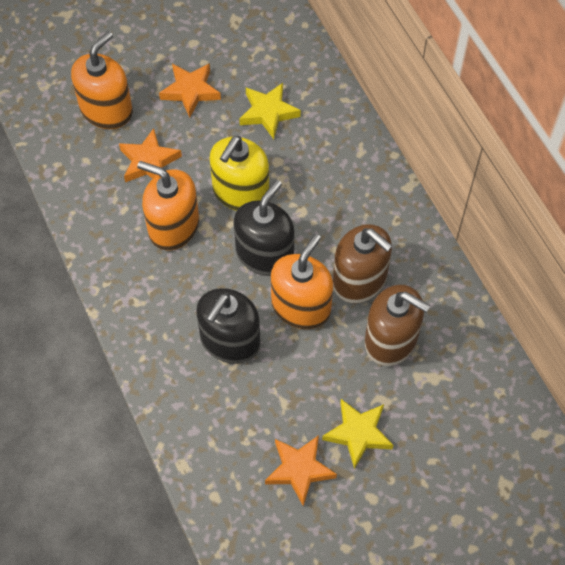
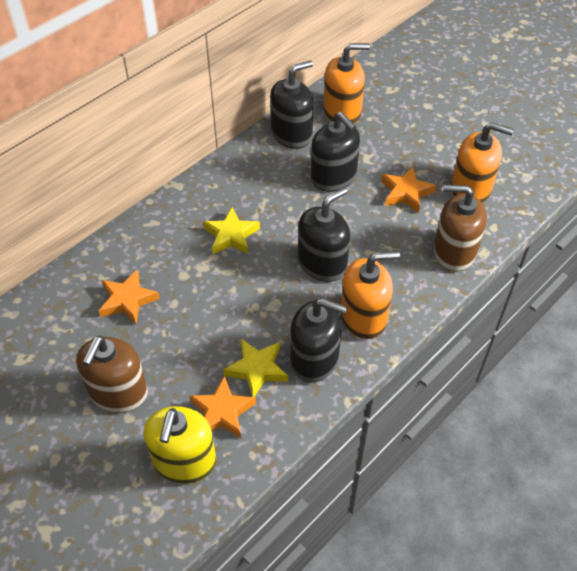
black soap dispenser: 2 -> 4

